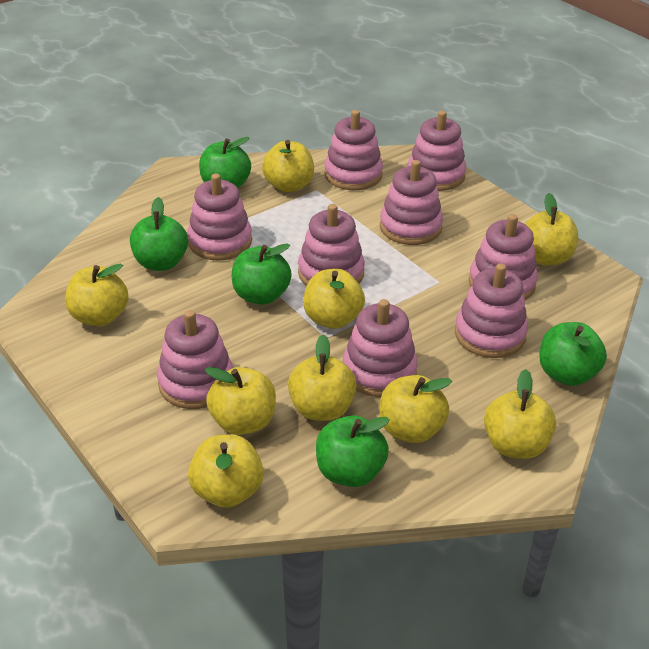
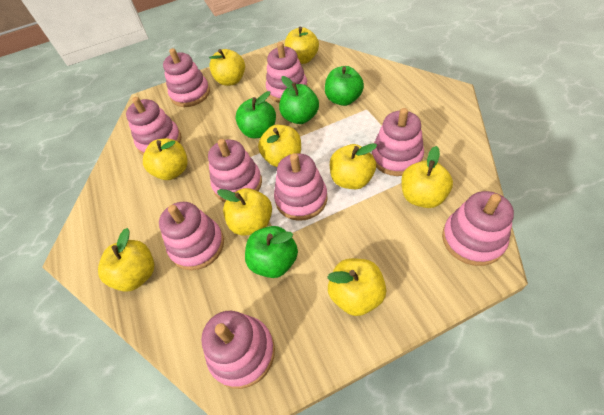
green apple: 5 -> 4

